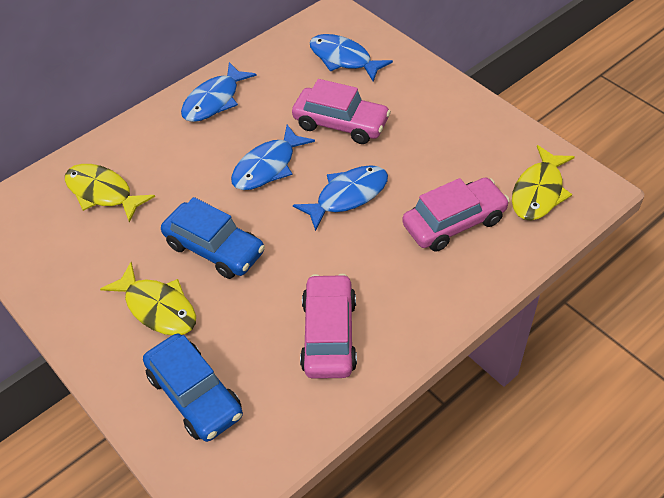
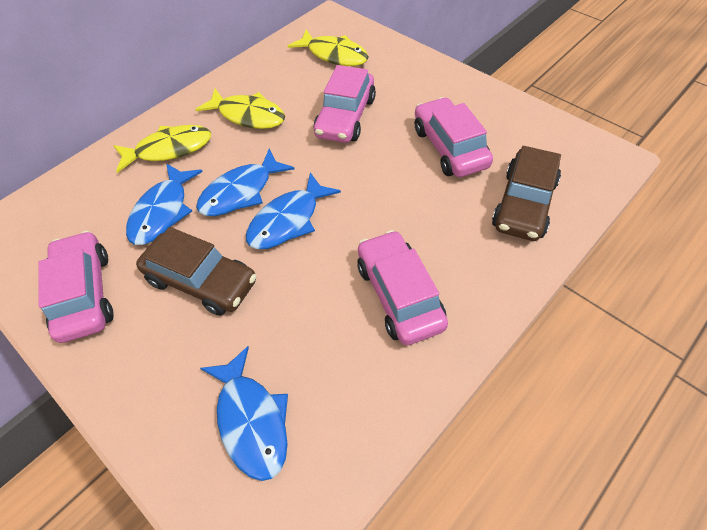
blue car: 2 -> 0
brown car: 0 -> 2
pink car: 3 -> 4

